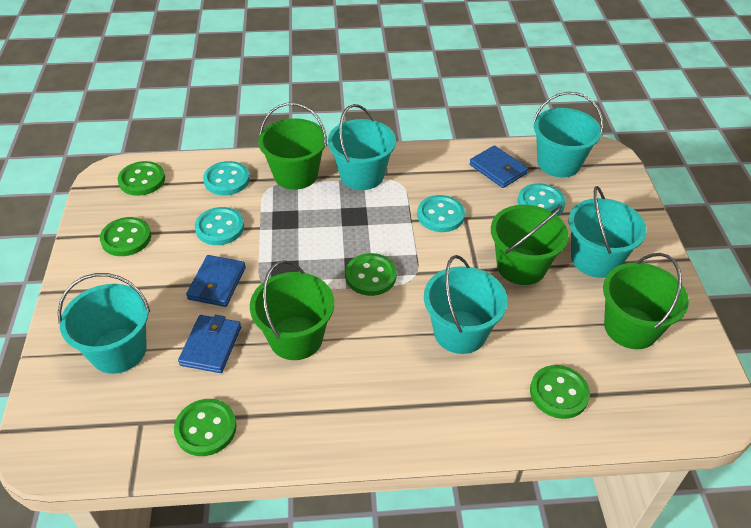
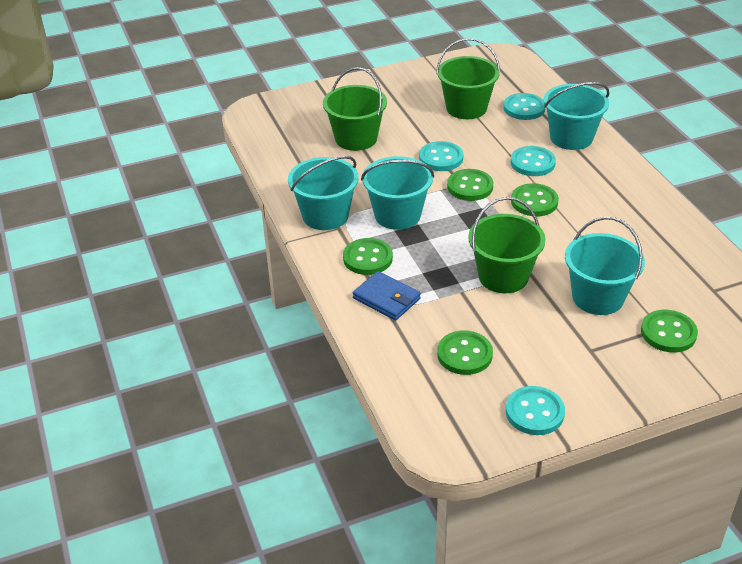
blue wallet: 3 -> 1
green bucket: 4 -> 3
turquoise bucket: 5 -> 4

